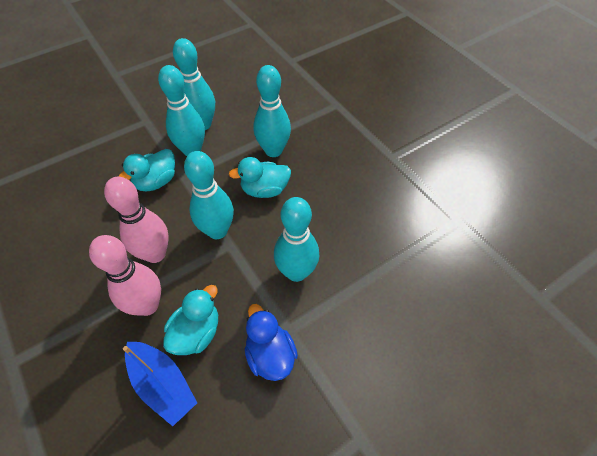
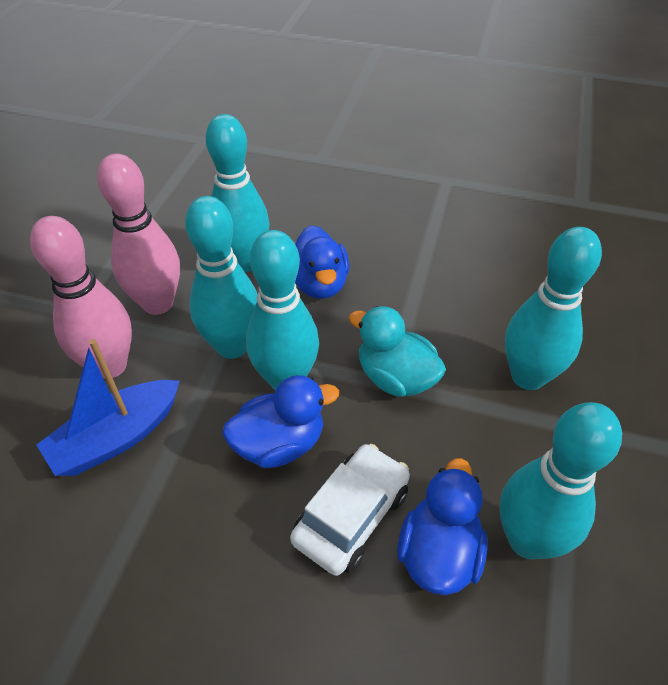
blue duck: 1 -> 3
turquoise duck: 3 -> 1
white car: 0 -> 1

